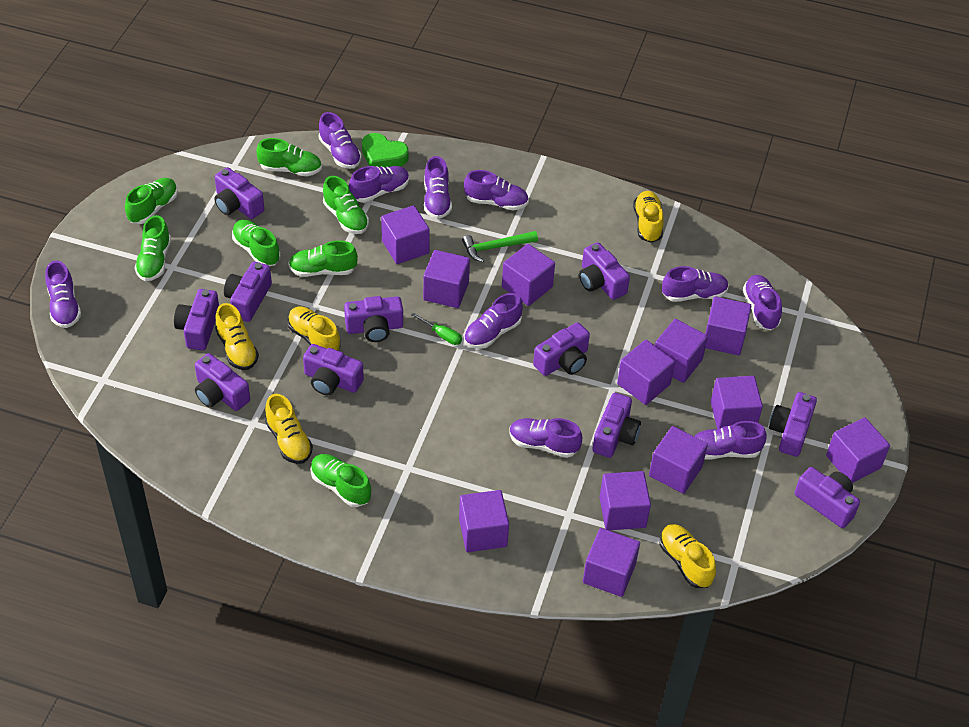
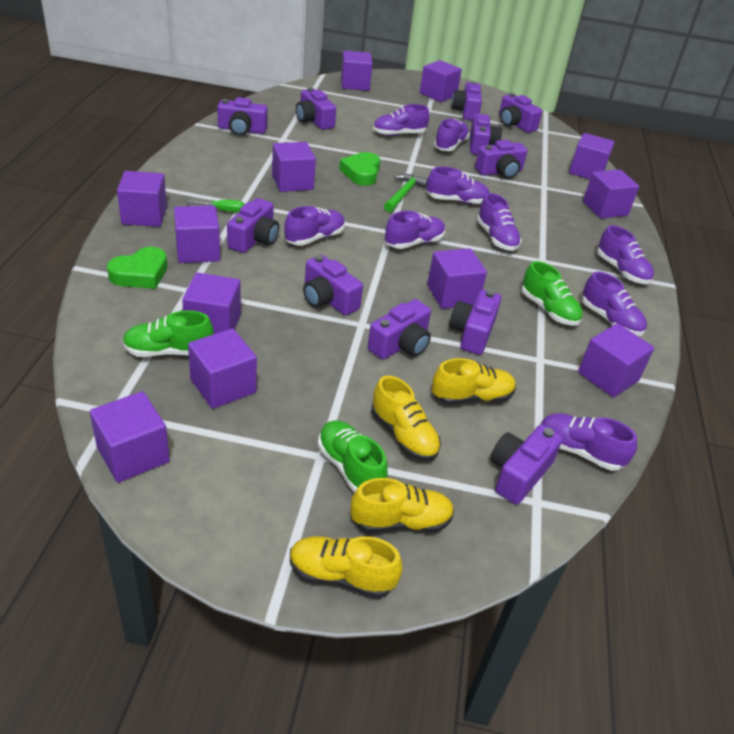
green heart: 1 -> 2
green shoe: 7 -> 3
purple shoe: 10 -> 9
yellow shoe: 5 -> 4

